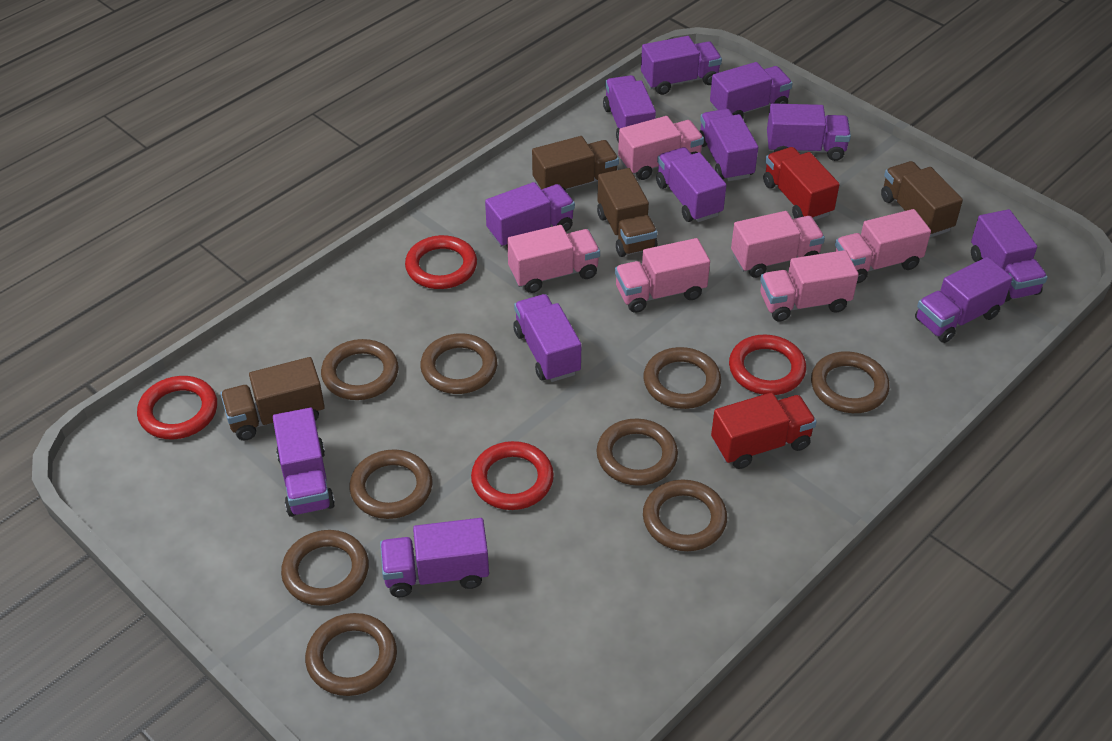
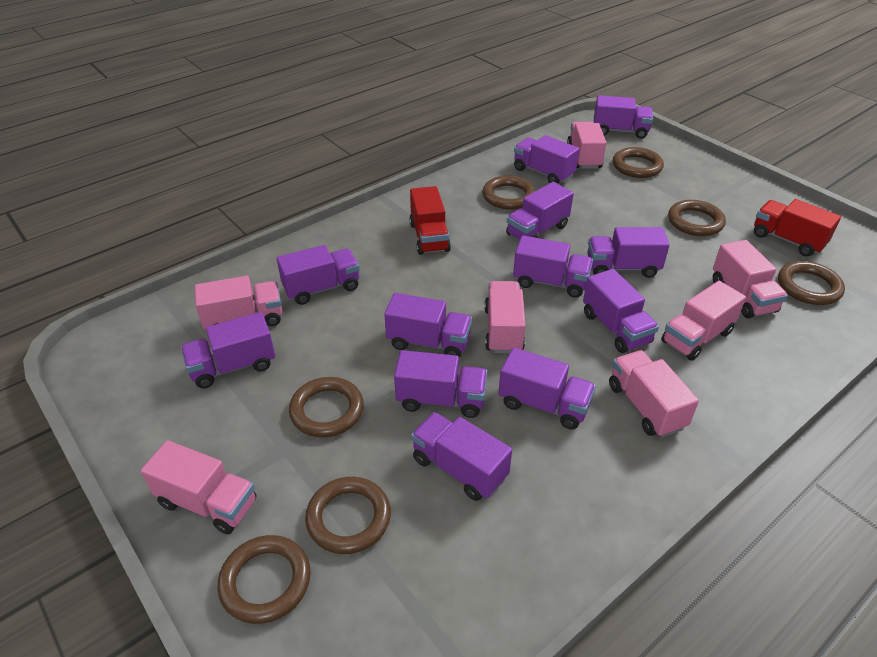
brown ring: 9 -> 7
brown truck: 4 -> 0
pink truck: 6 -> 7
red ring: 4 -> 0

